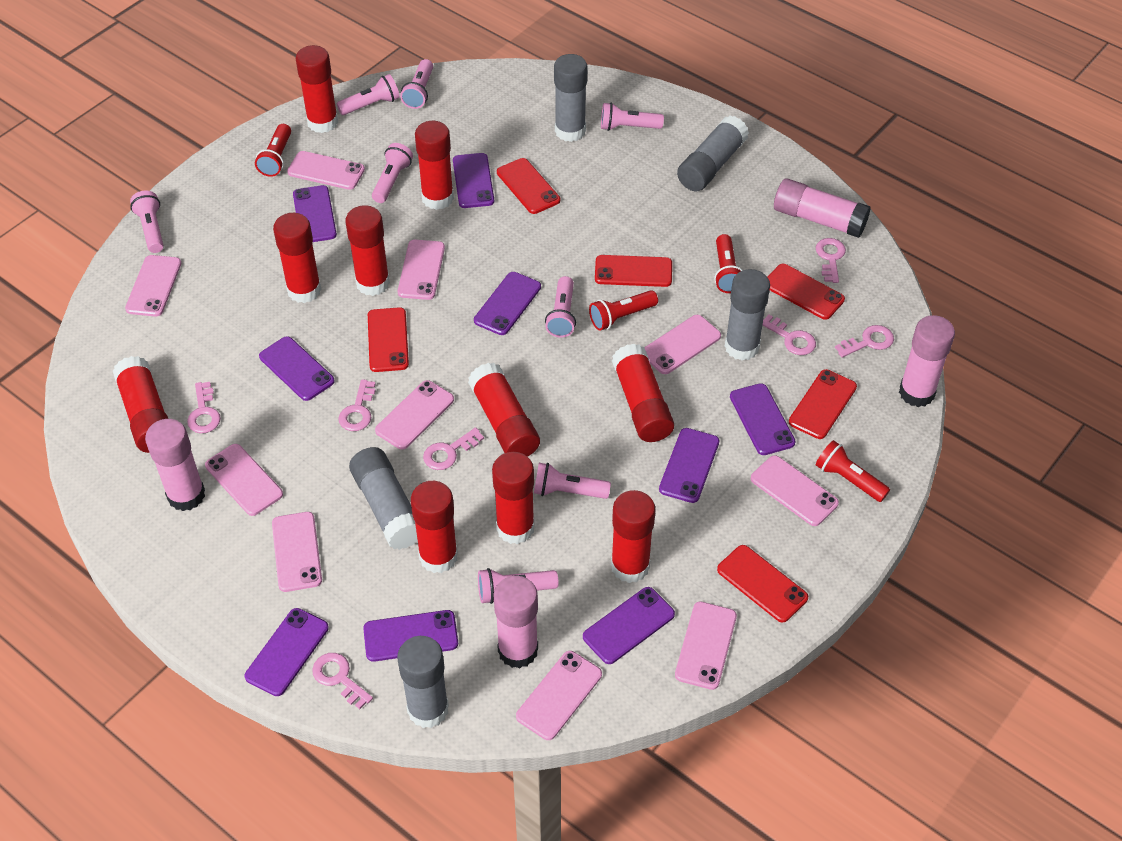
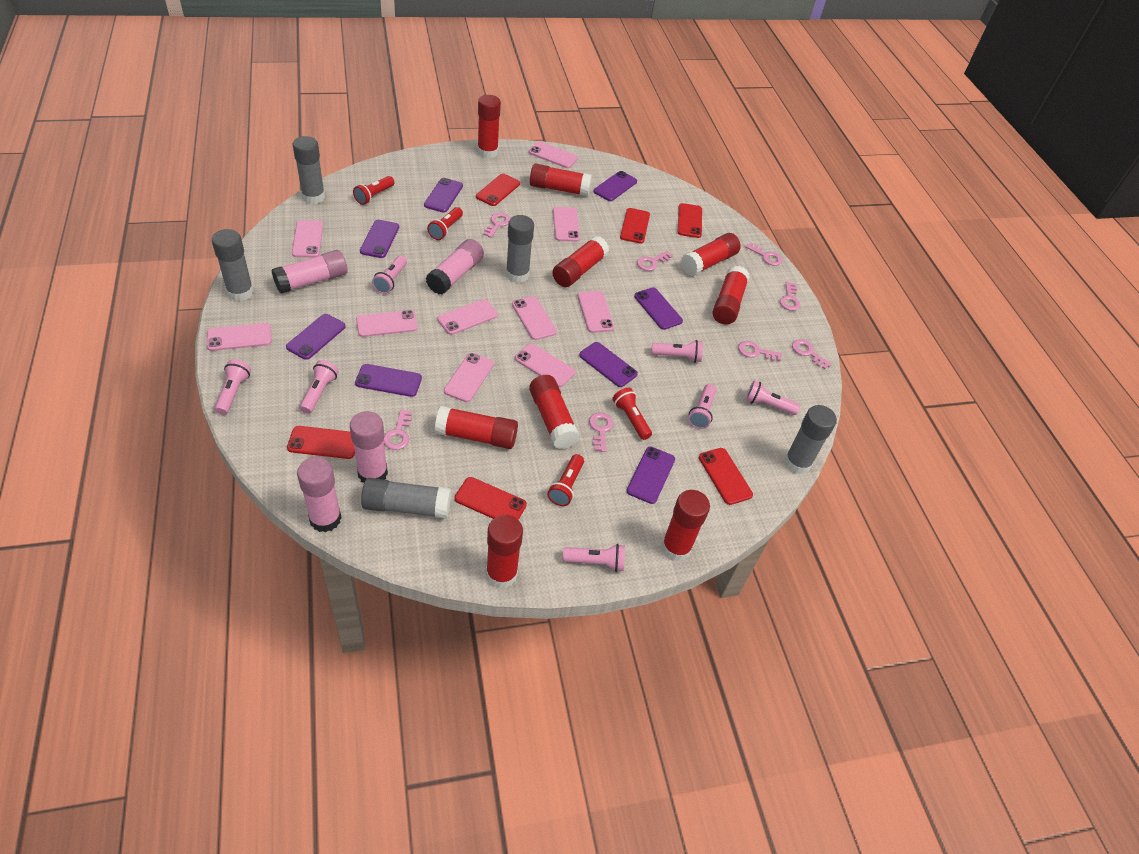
pink flashlight: 8 -> 7
pink key: 7 -> 8
purple phone: 9 -> 8
red glue stick: 10 -> 9

